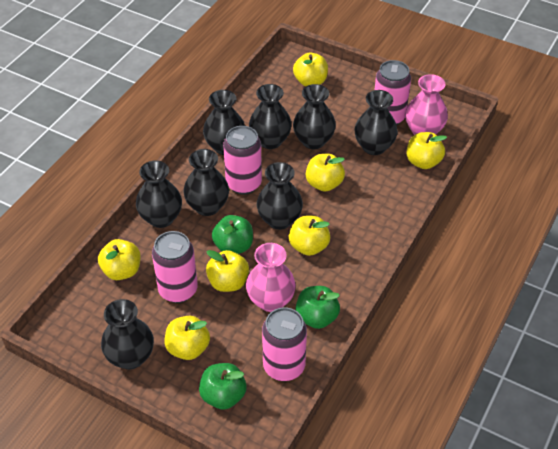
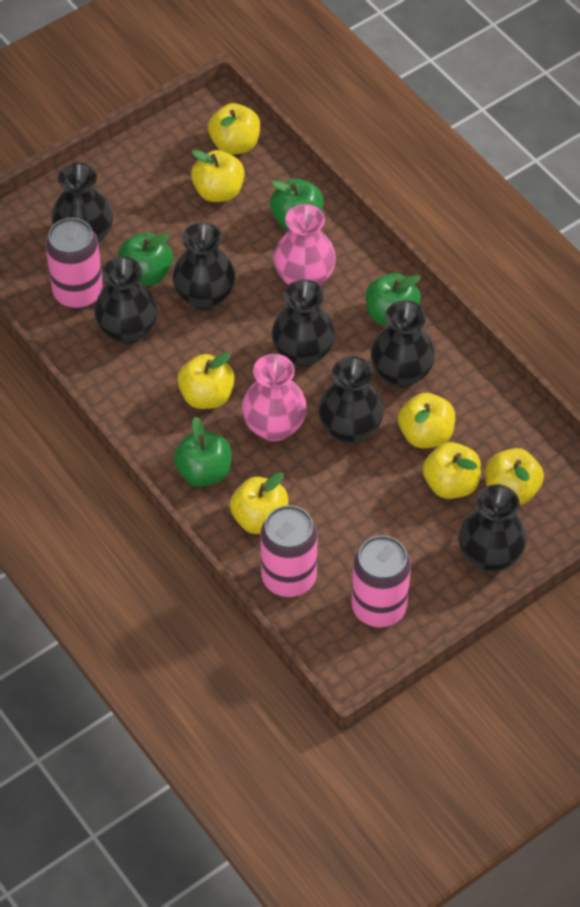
black vase: 8 -> 7
green apple: 3 -> 4
pink can: 4 -> 3

